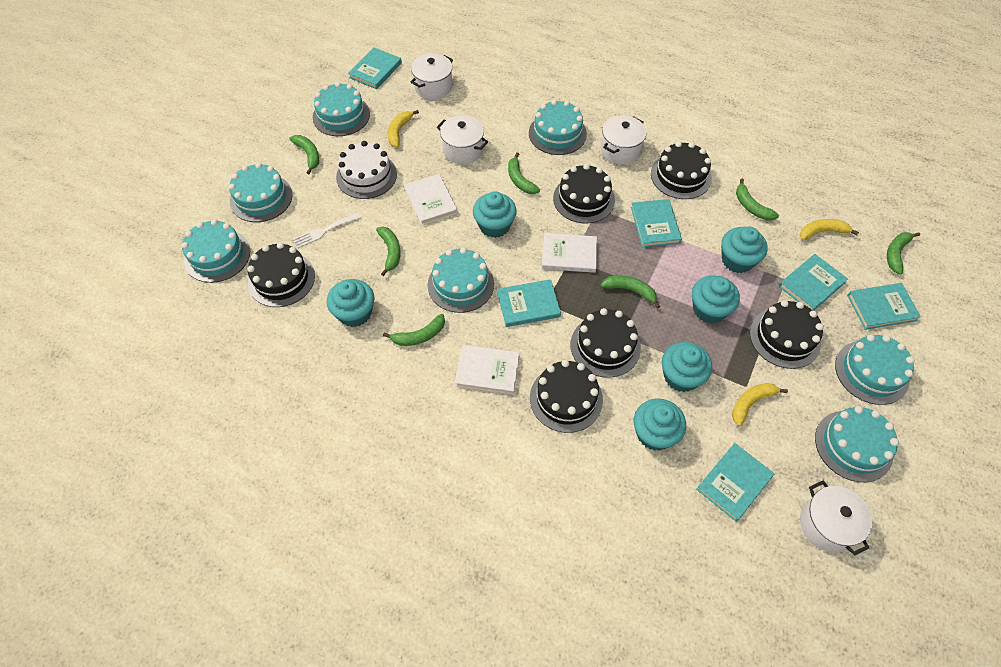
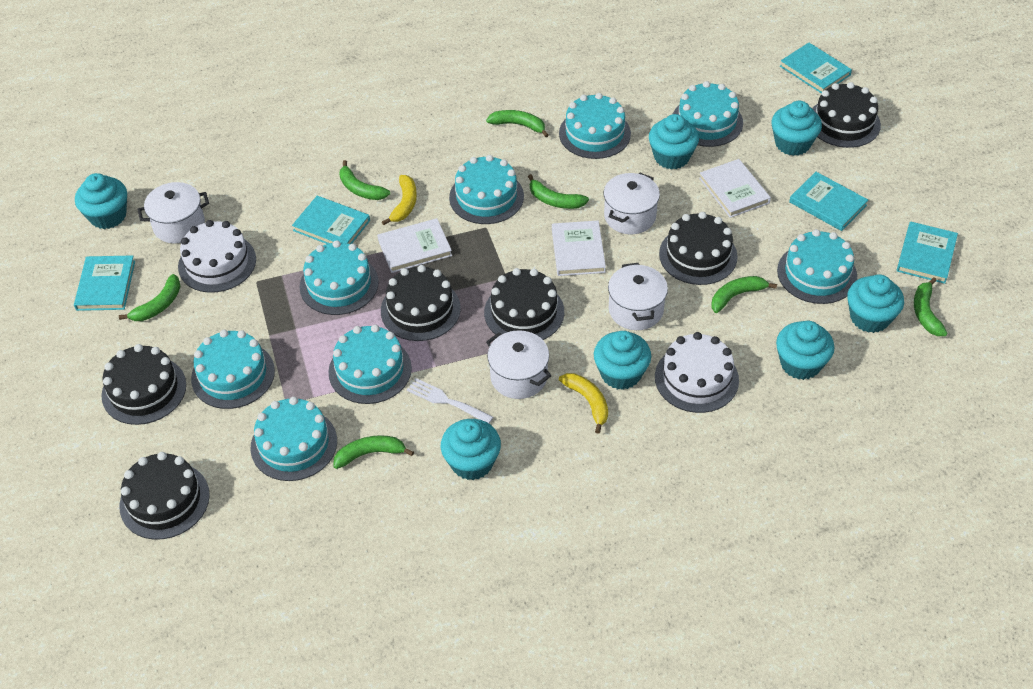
turquoise book: 6 -> 5
turquoise cake: 7 -> 8
turquoise cupcake: 6 -> 7
white cake: 1 -> 2
yellow banana: 3 -> 2

